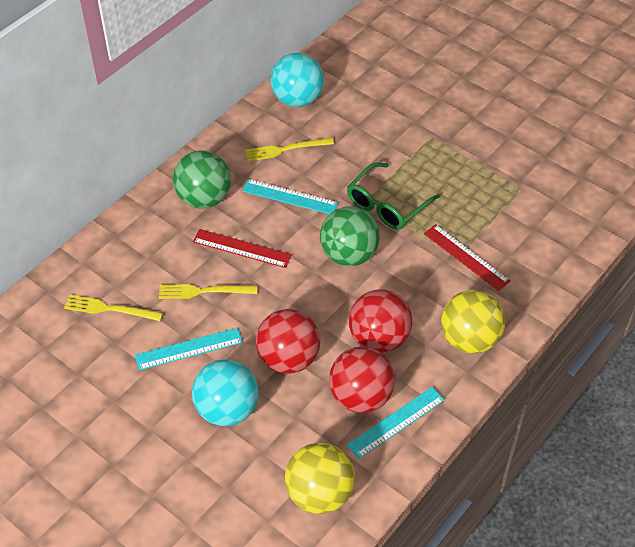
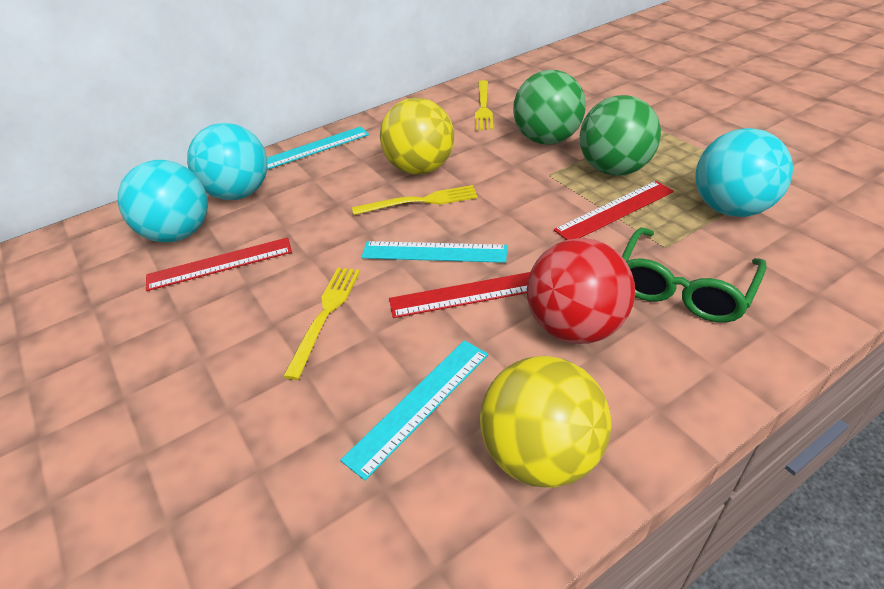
red ball: 3 -> 1
red ruler: 2 -> 3
turquoise ball: 2 -> 3

